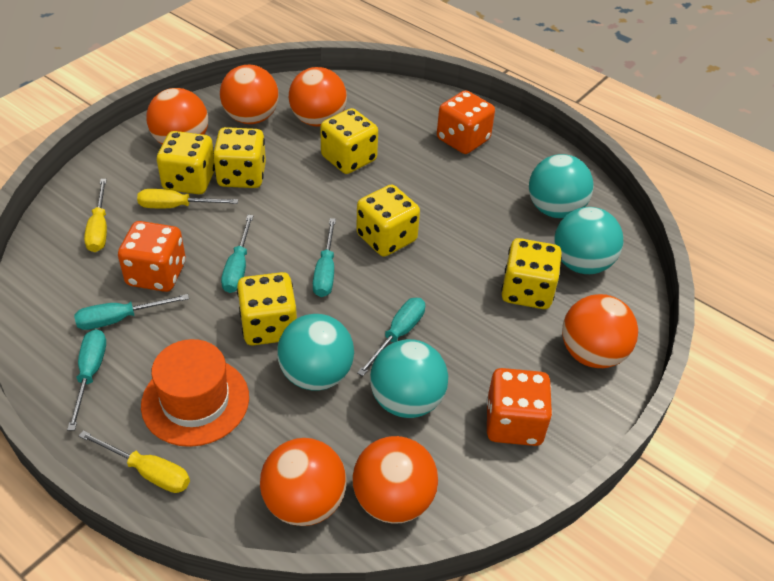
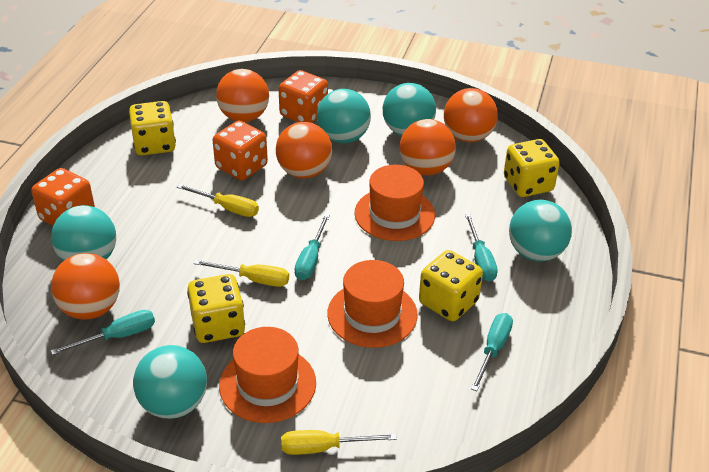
orange ball: 6 -> 5
orange hat: 1 -> 3
turquoise ball: 4 -> 5
turquoise screwdriver: 5 -> 4
yellow dice: 6 -> 4

